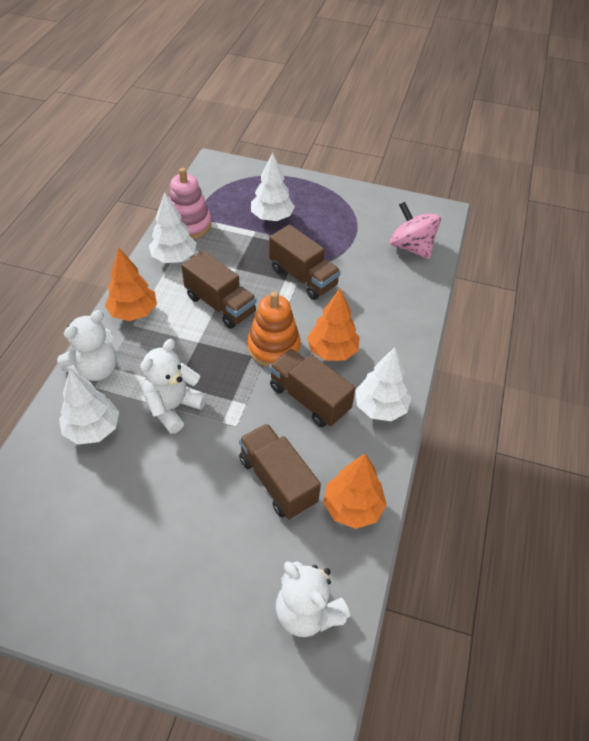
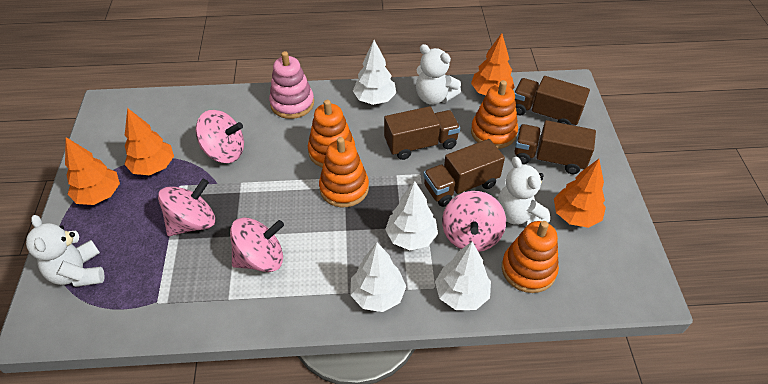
orange stacking toy: 1 -> 4
orange tree: 3 -> 4
pink spinning top: 1 -> 4

